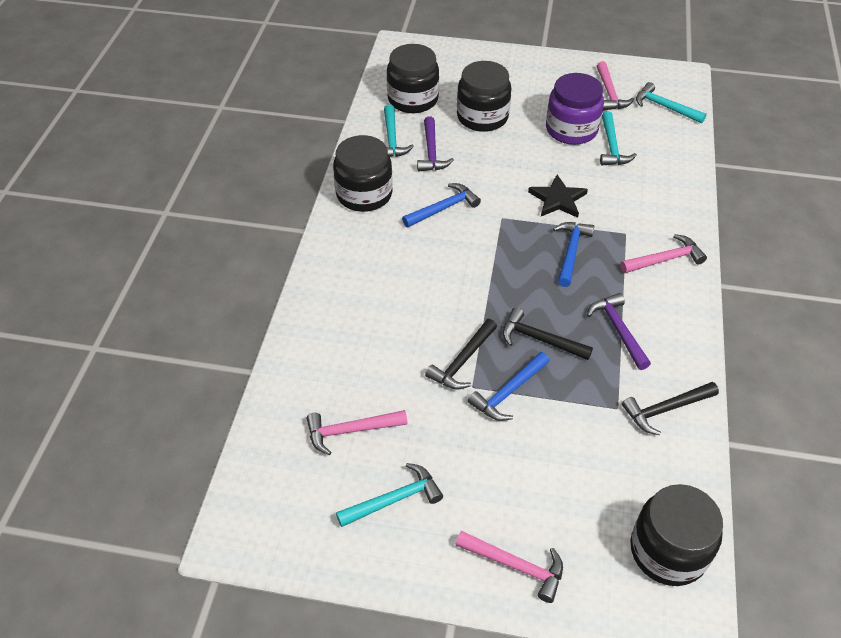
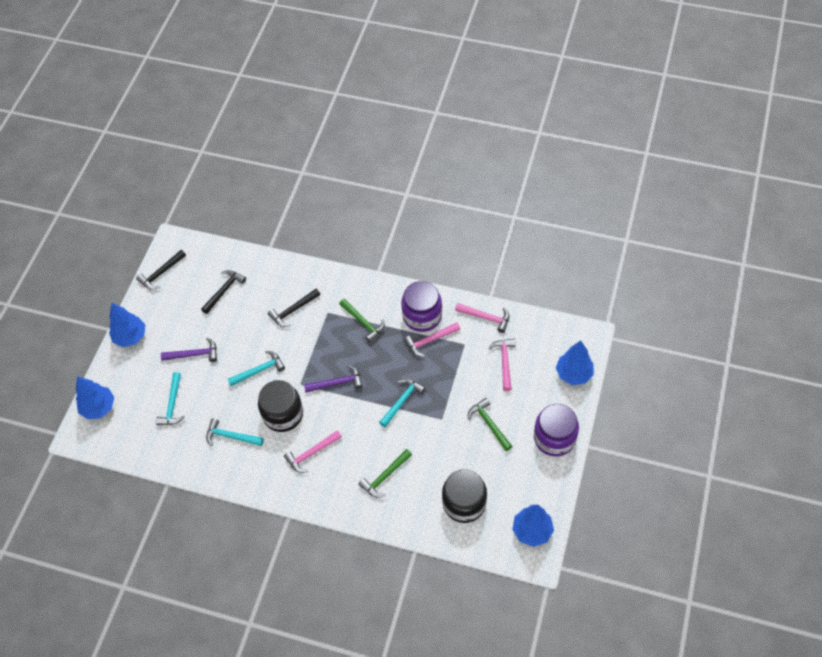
black jar: 4 -> 2
black star: 1 -> 0
blue hammer: 3 -> 0
blue tree: 0 -> 4
green hammer: 0 -> 3
purple jar: 1 -> 2

